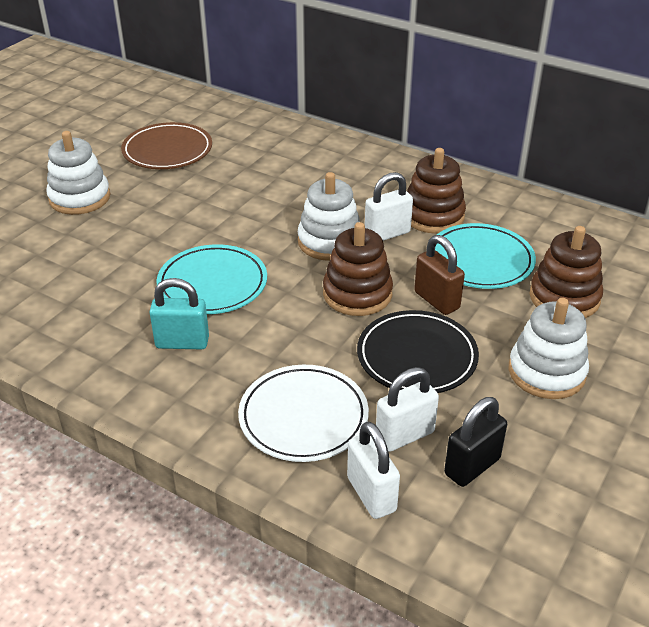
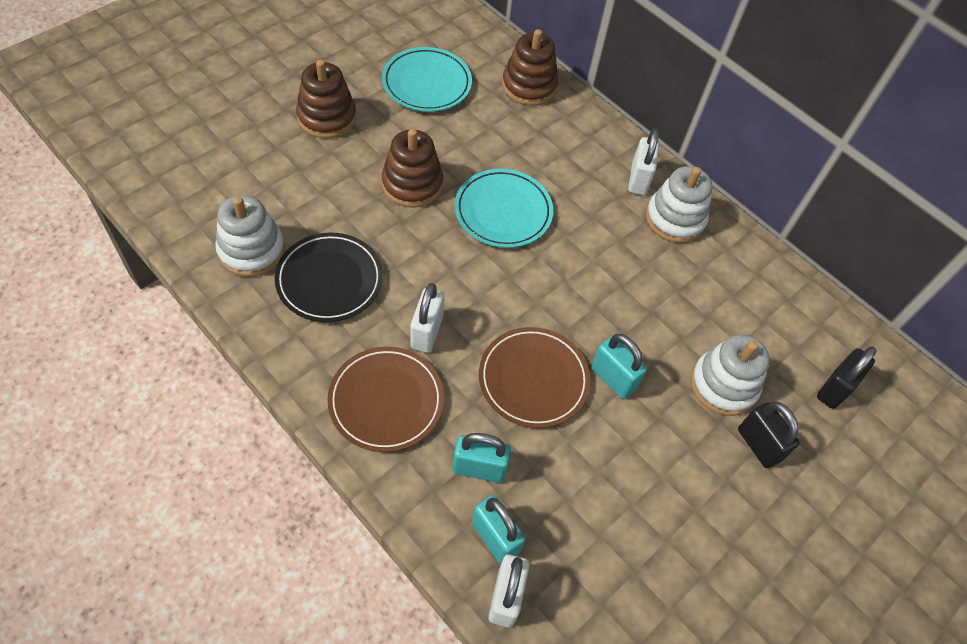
black padlock: 1 -> 2
brown padlock: 1 -> 0
brown plate: 1 -> 2
turquoise padlock: 1 -> 3
white plate: 1 -> 0

